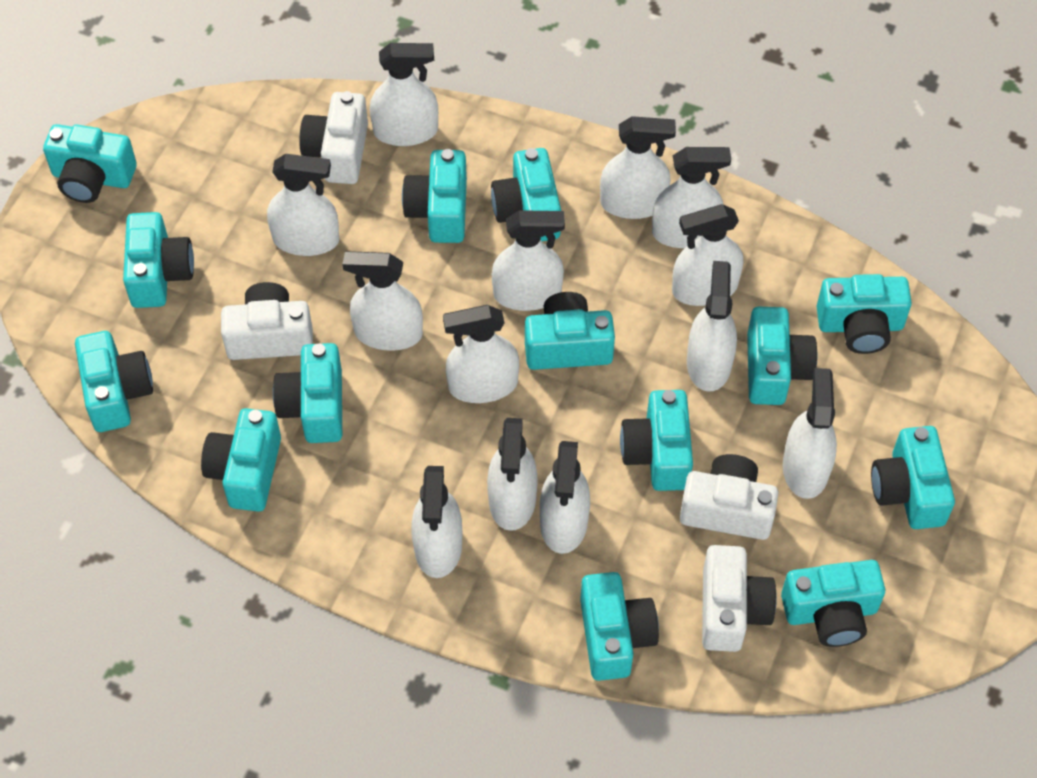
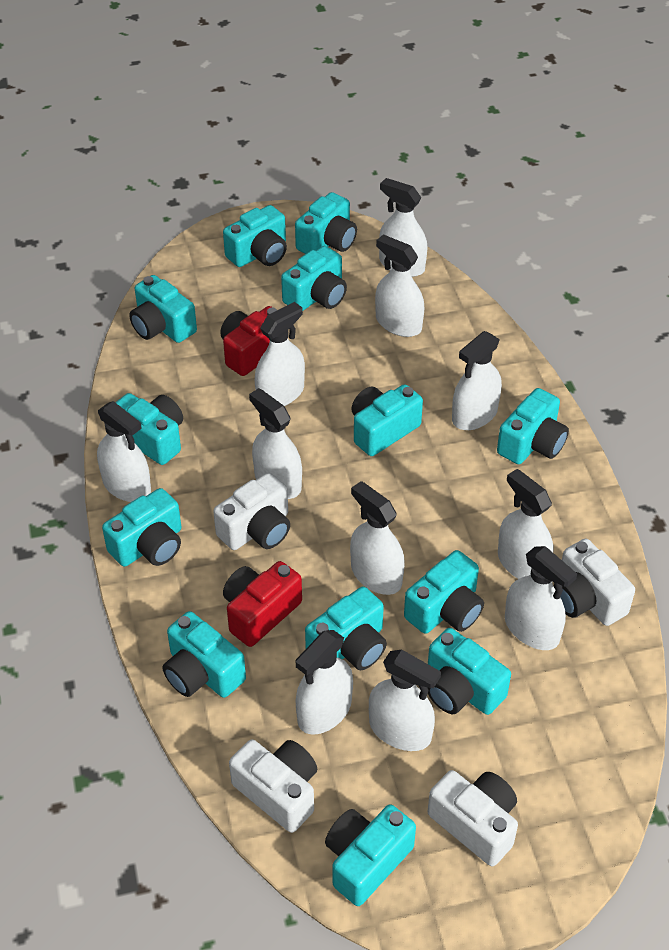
red camera: 0 -> 2
turquoise camera: 14 -> 13
white spray bottle: 13 -> 11

